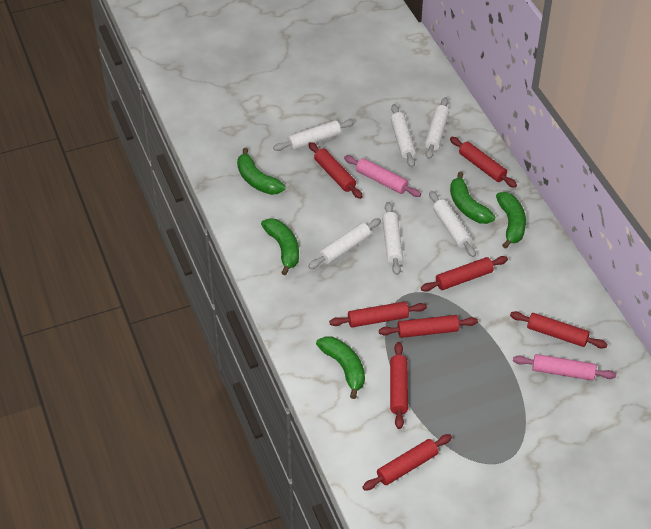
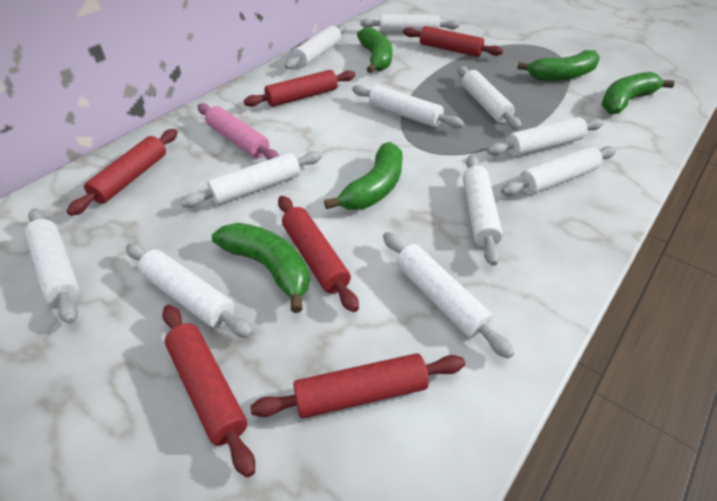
pink rolling pin: 2 -> 1
red rolling pin: 8 -> 6
white rolling pin: 6 -> 11

